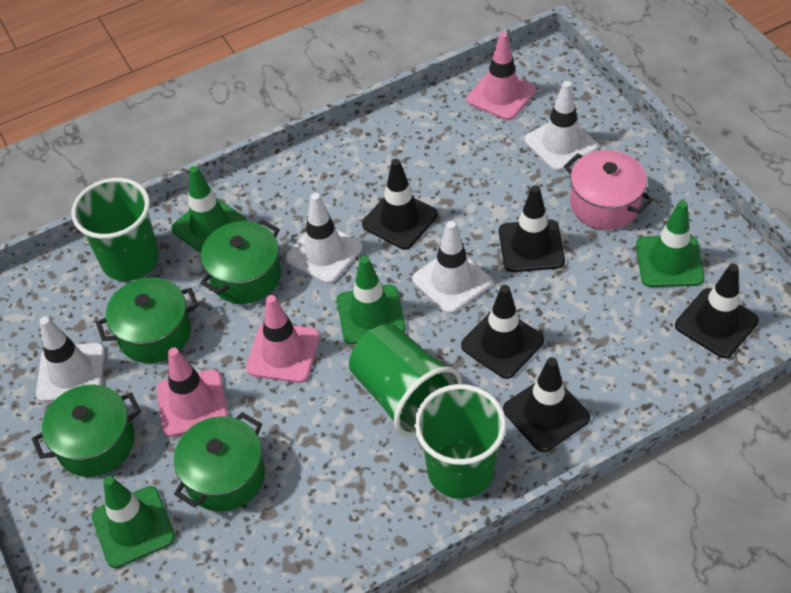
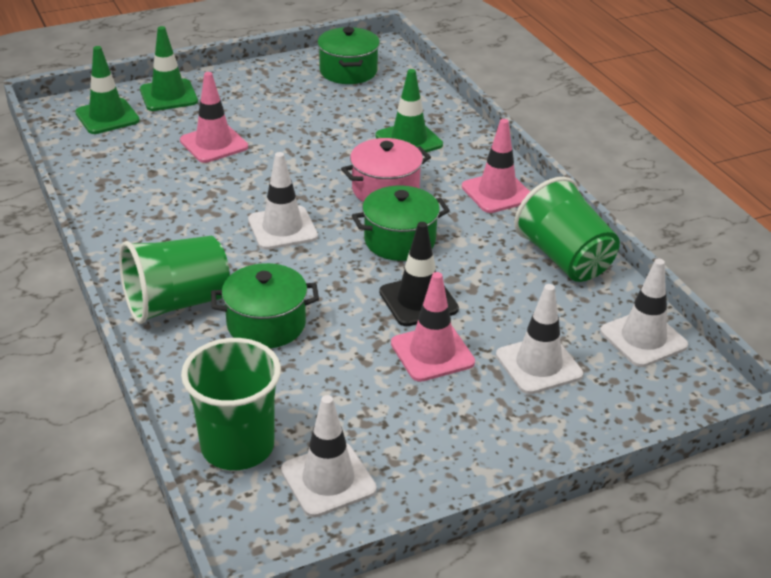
black traffic cone: 5 -> 1
green pot: 4 -> 3
green traffic cone: 4 -> 3

